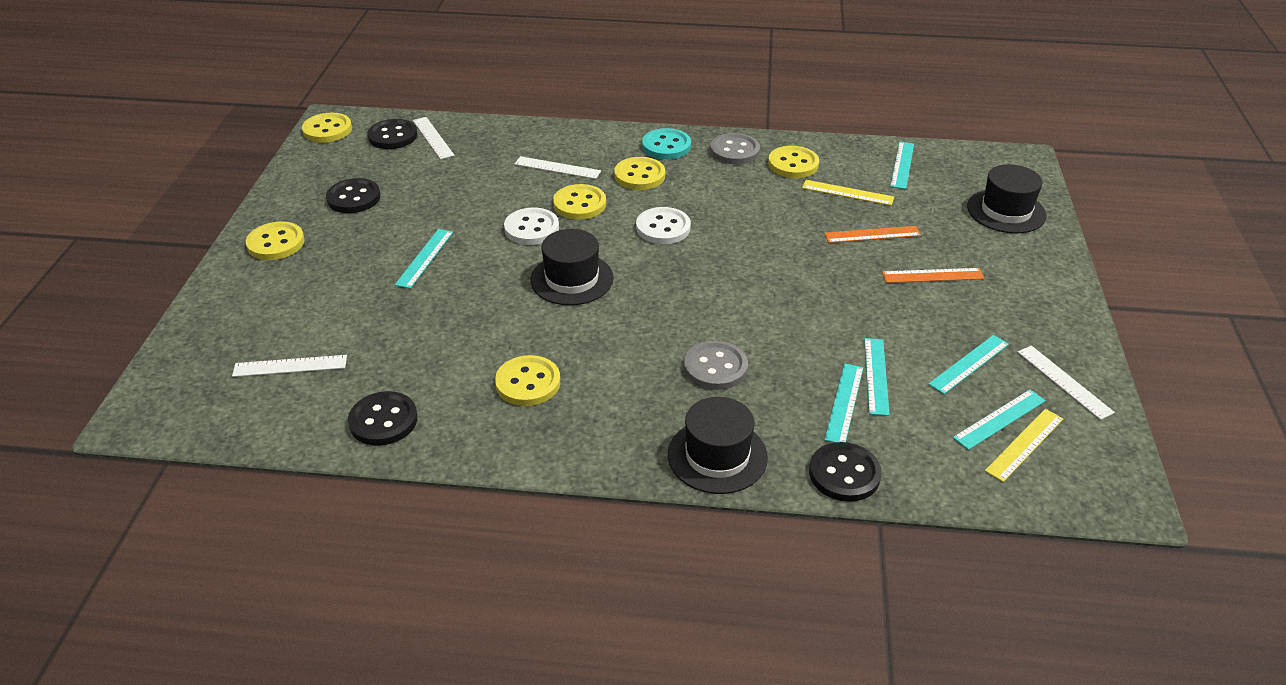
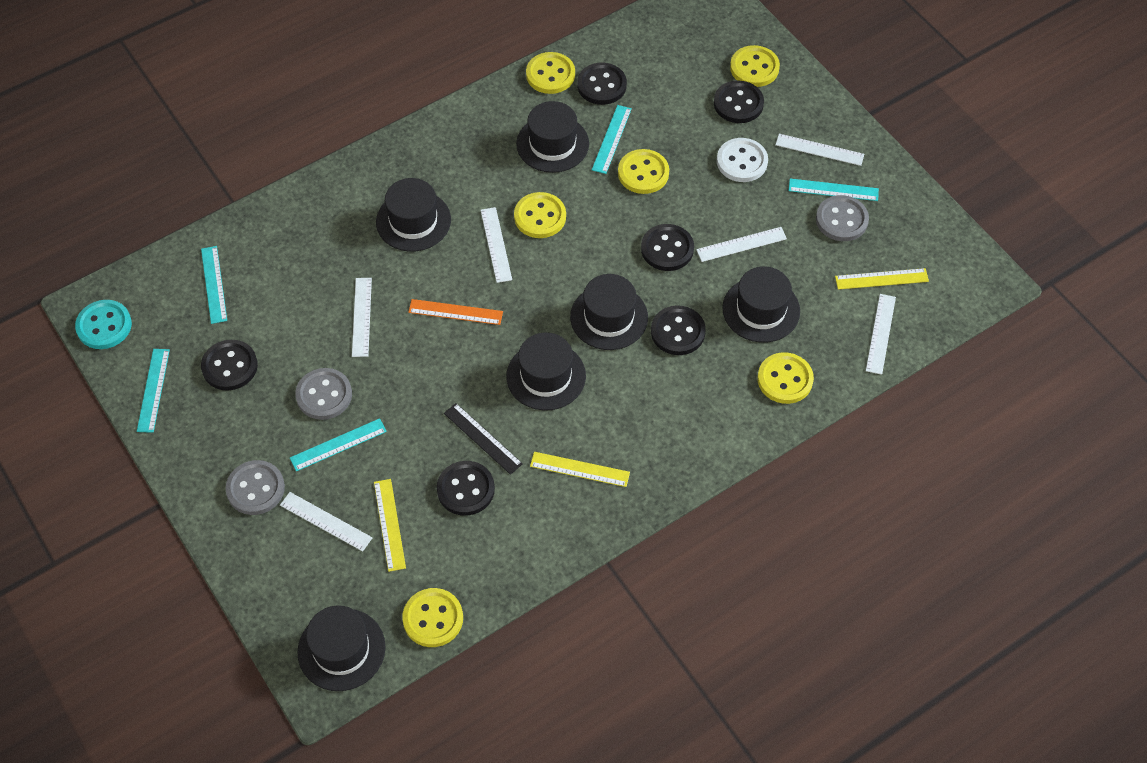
black button: 4 -> 6
black hat: 3 -> 6
black ruler: 0 -> 1
grey button: 2 -> 3
orange ruler: 2 -> 1
turquoise ruler: 6 -> 5
white button: 2 -> 1
white ruler: 4 -> 6
yellow ruler: 2 -> 3

